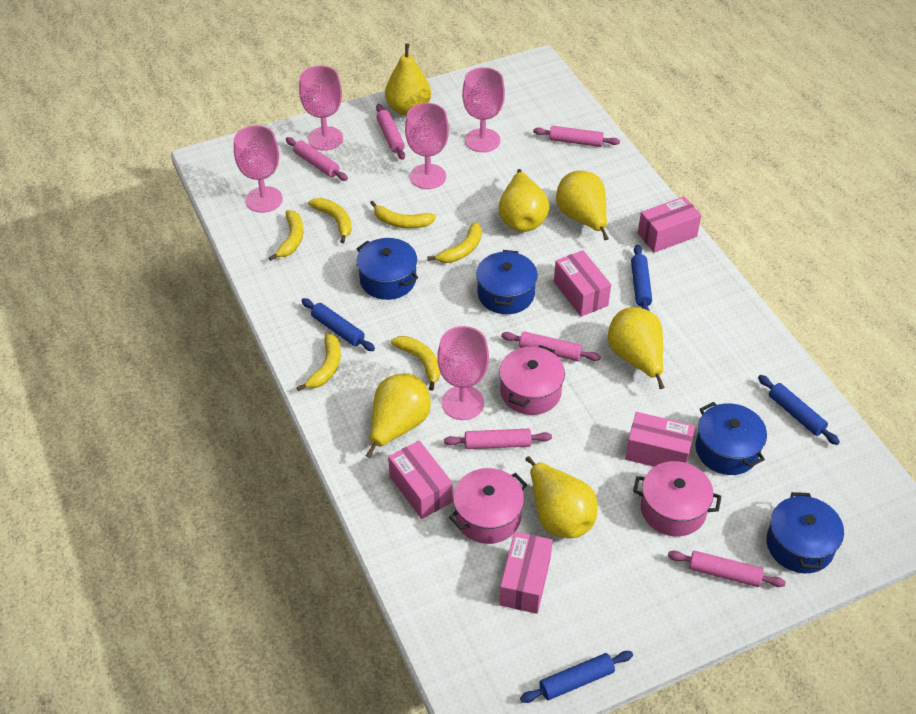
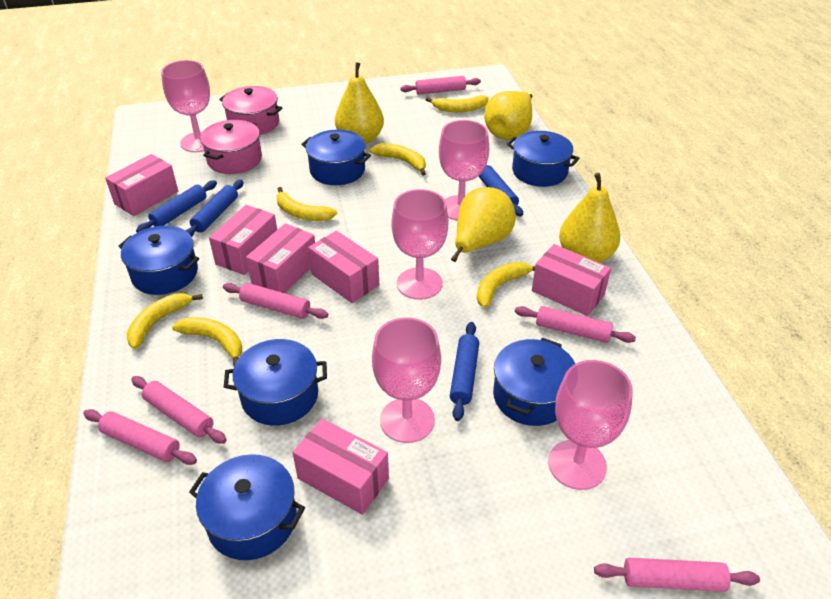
blue pot: 4 -> 6
pink box: 5 -> 6
pink pot: 3 -> 2
yellow pear: 6 -> 4

